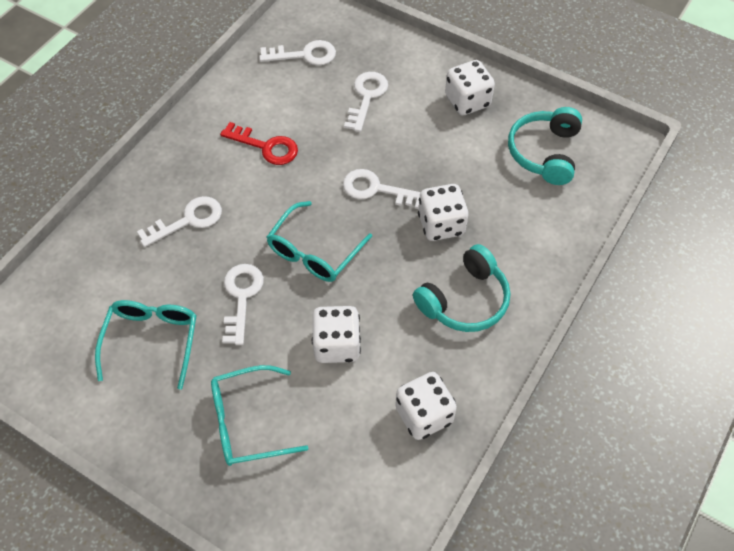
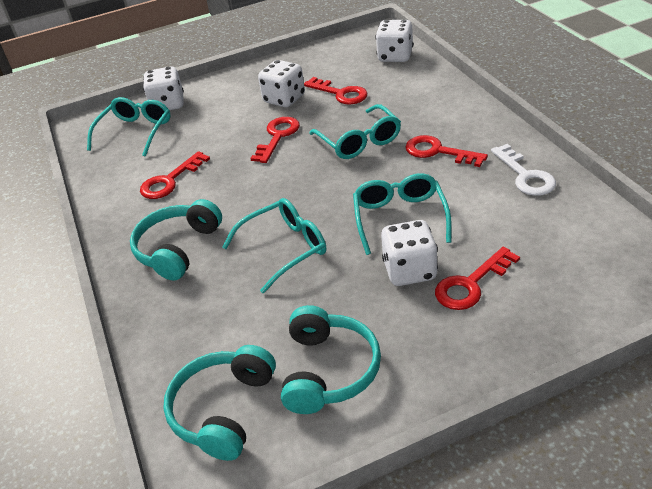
red key: 1 -> 5
turquoise glasses: 3 -> 4
turquoise headphones: 2 -> 3
white key: 5 -> 1

